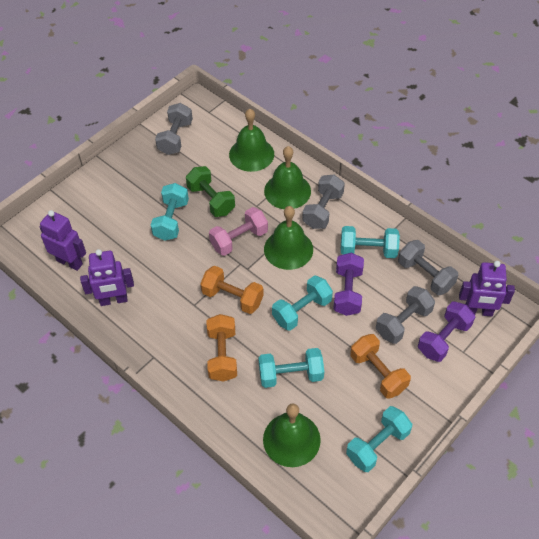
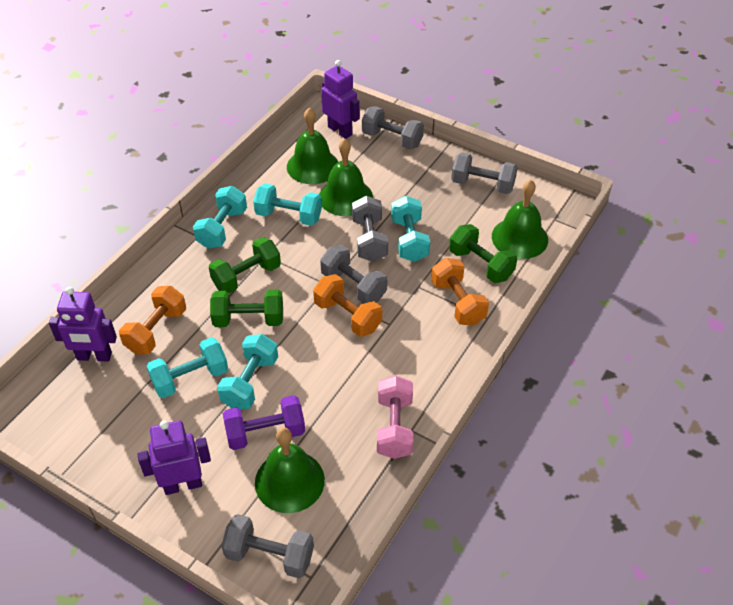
green dumbbell: 1 -> 3
grey dumbbell: 4 -> 5
purple dumbbell: 2 -> 1

